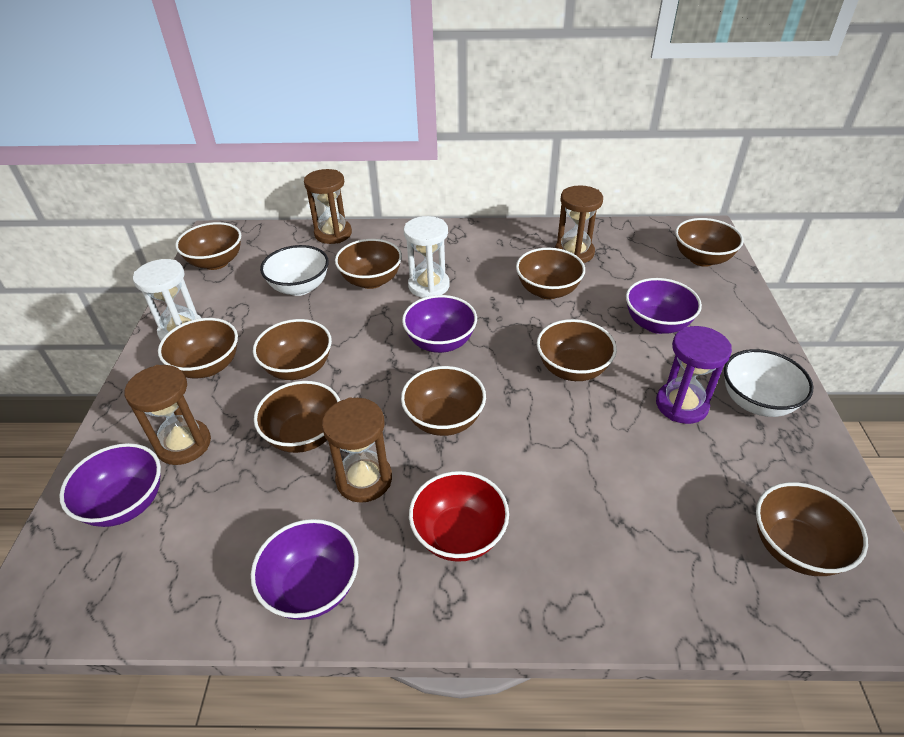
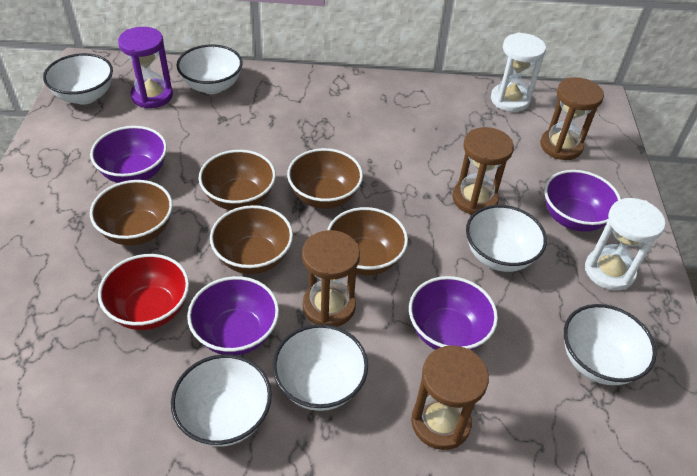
brown bowl: 10 -> 5
white bowl: 2 -> 6

